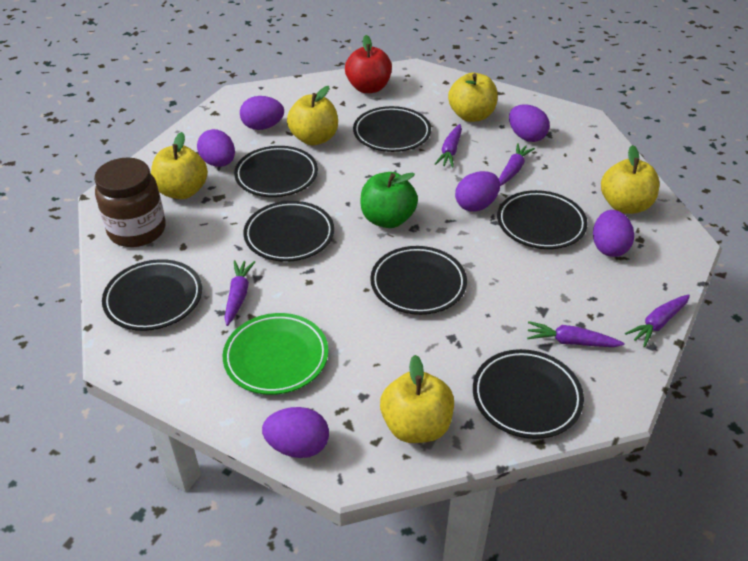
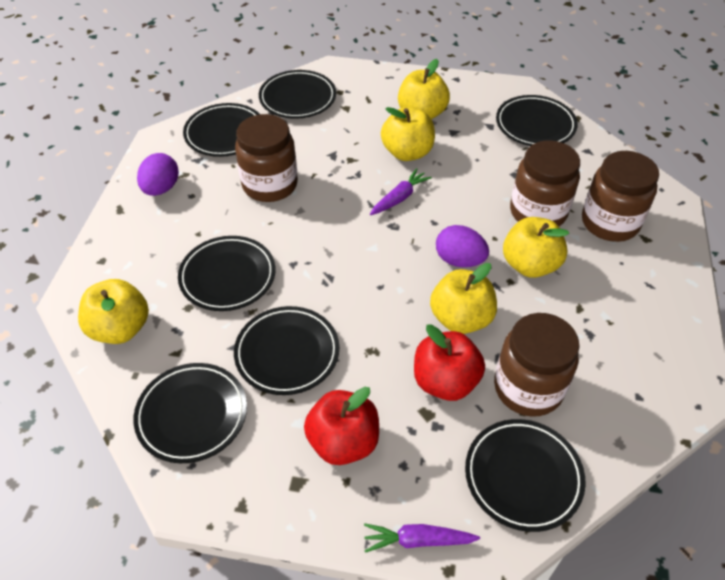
brown jar: 1 -> 4
green apple: 1 -> 0
green plate: 1 -> 0
purple carrot: 5 -> 2
purple egg: 6 -> 2
red apple: 1 -> 2

